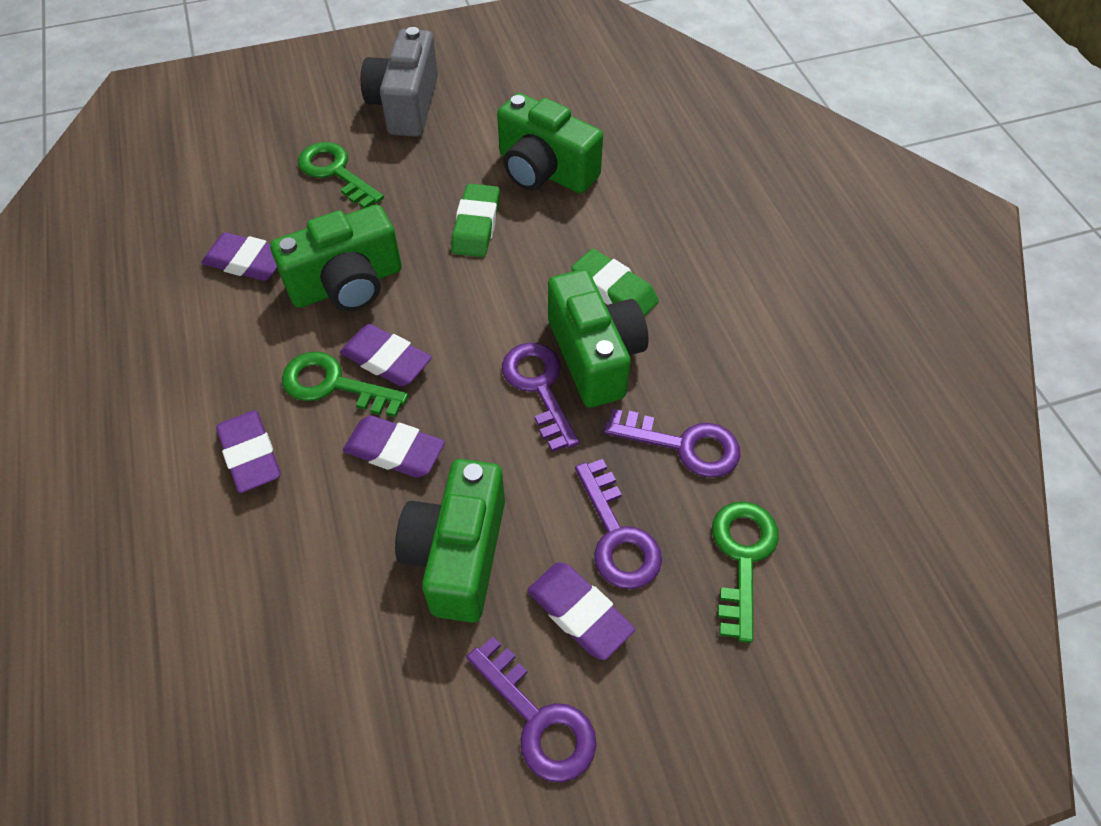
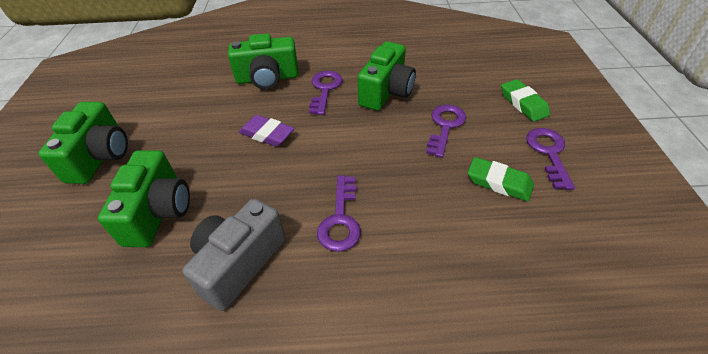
green key: 3 -> 0
purple eraser: 5 -> 1

